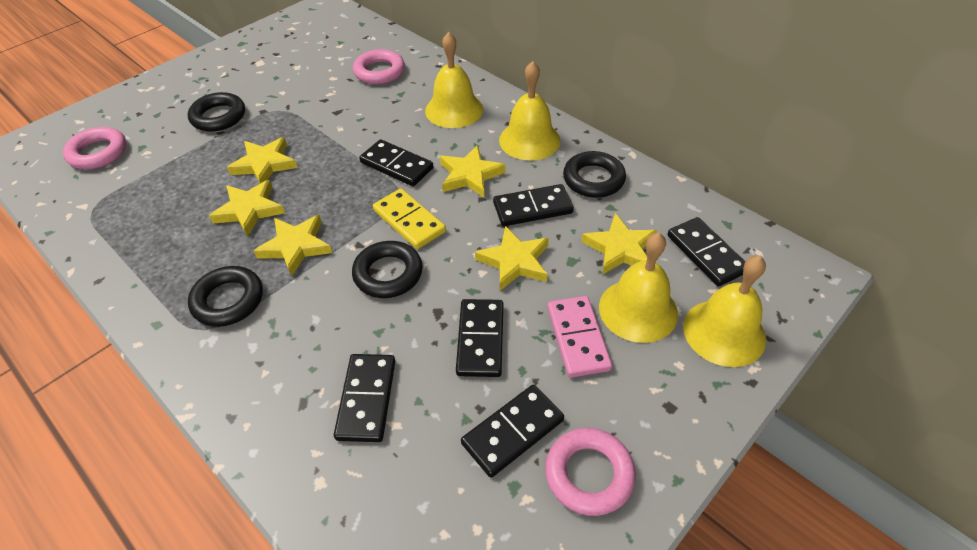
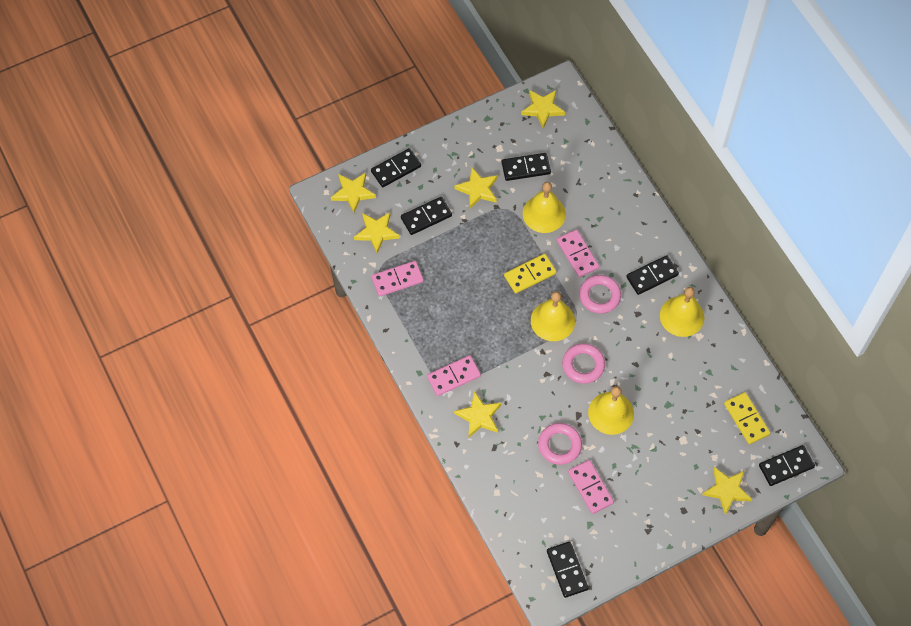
black ring: 4 -> 0
pink domino: 1 -> 4
yellow domino: 1 -> 2

